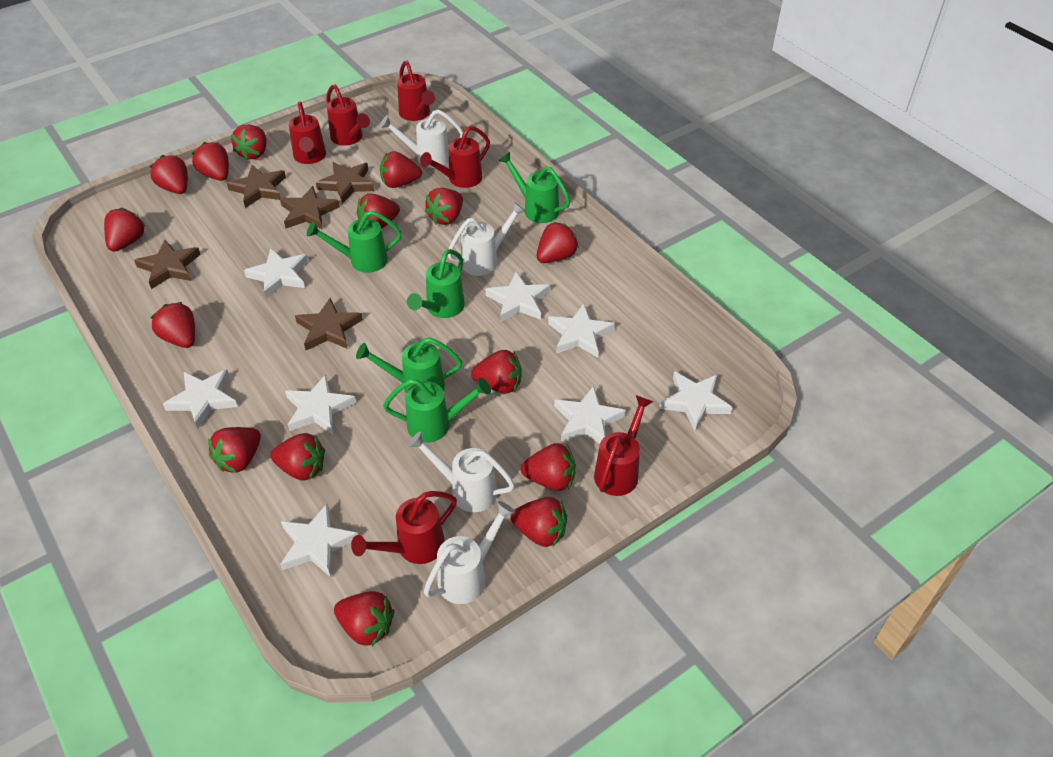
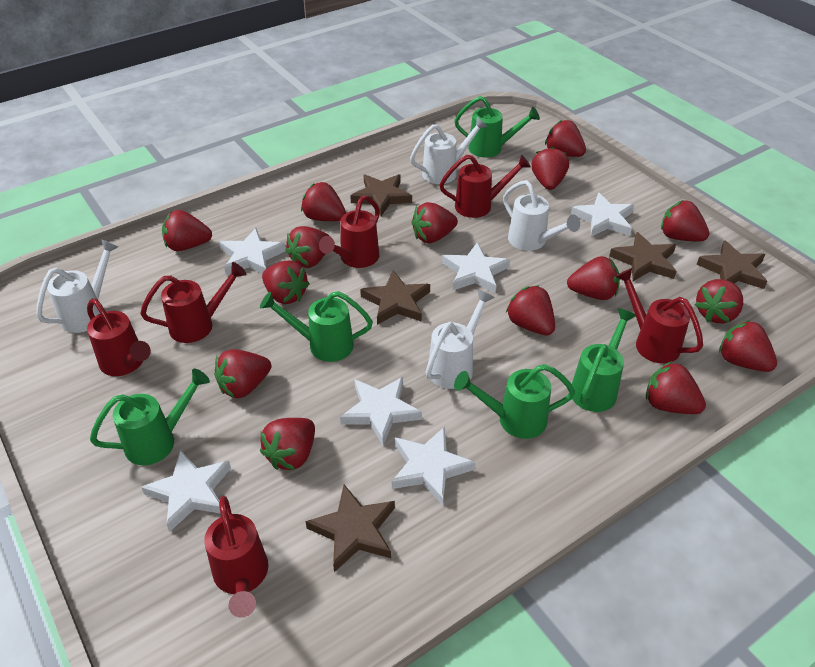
white star: 8 -> 6

